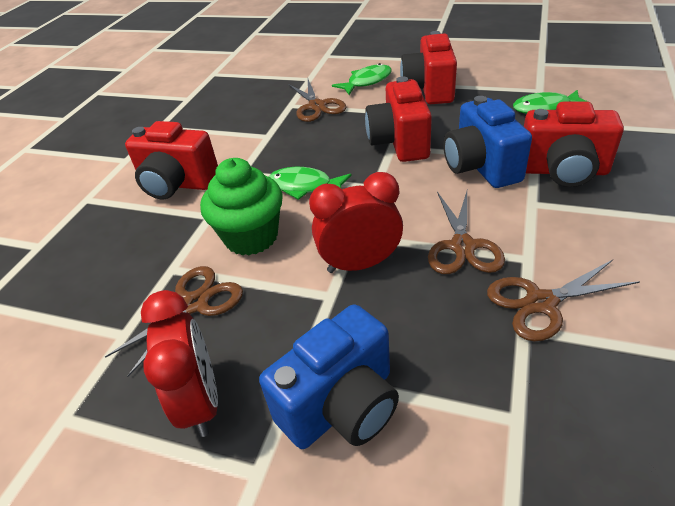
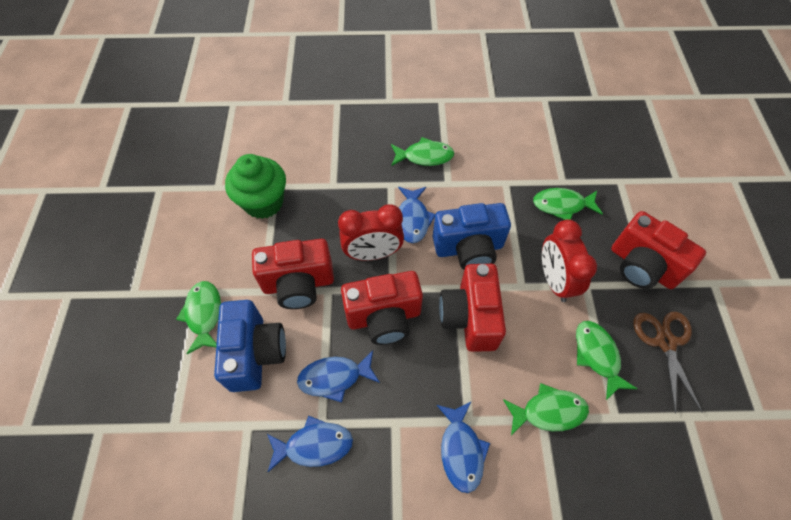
blue fish: 0 -> 4
brown scissors: 4 -> 1
green fish: 3 -> 5

